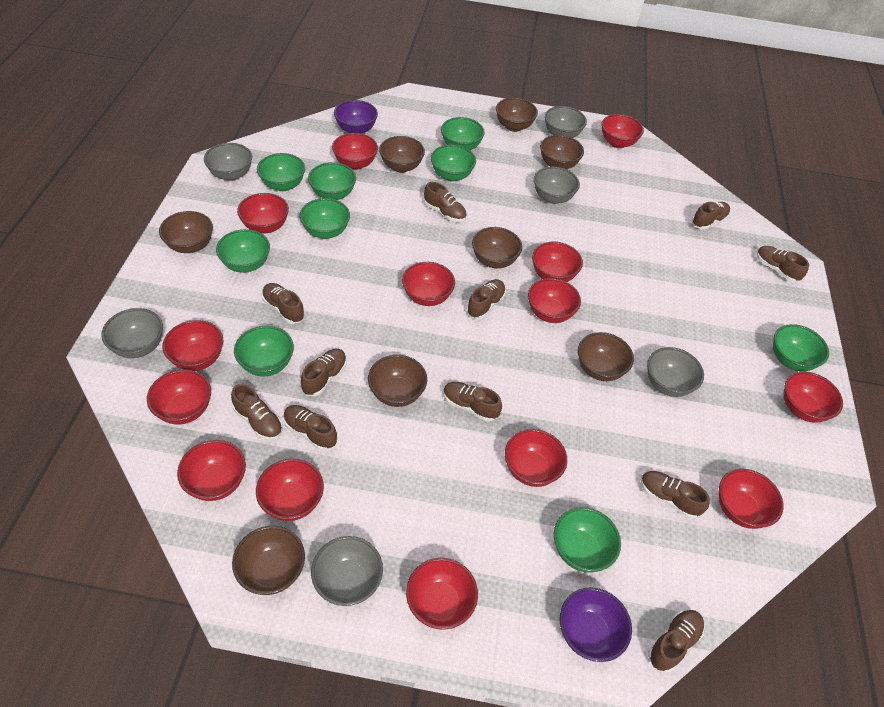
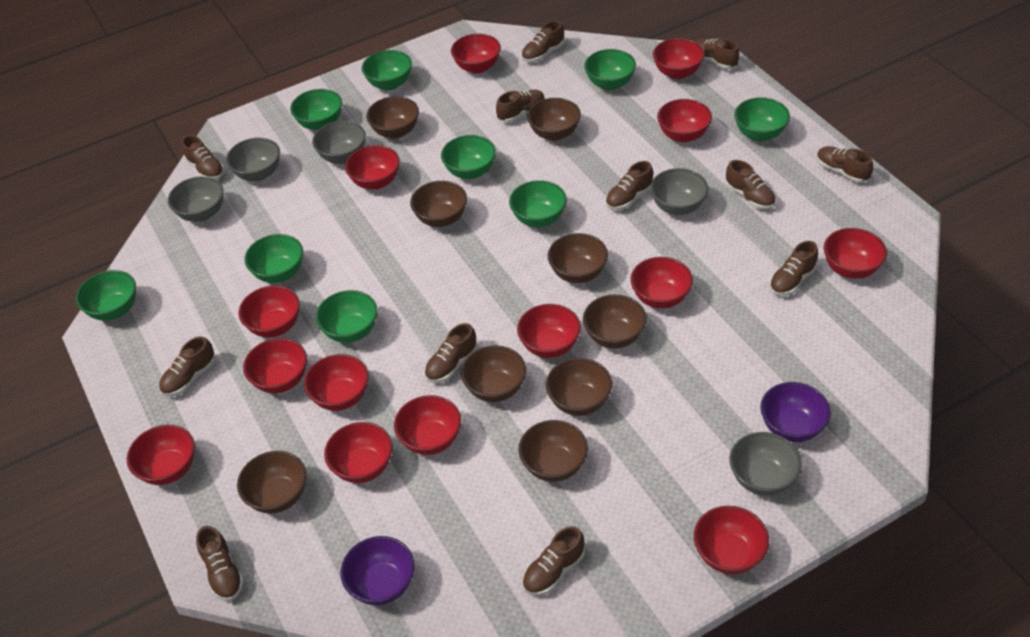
brown bowl: 8 -> 9
brown shoe: 11 -> 12
grey bowl: 6 -> 5

